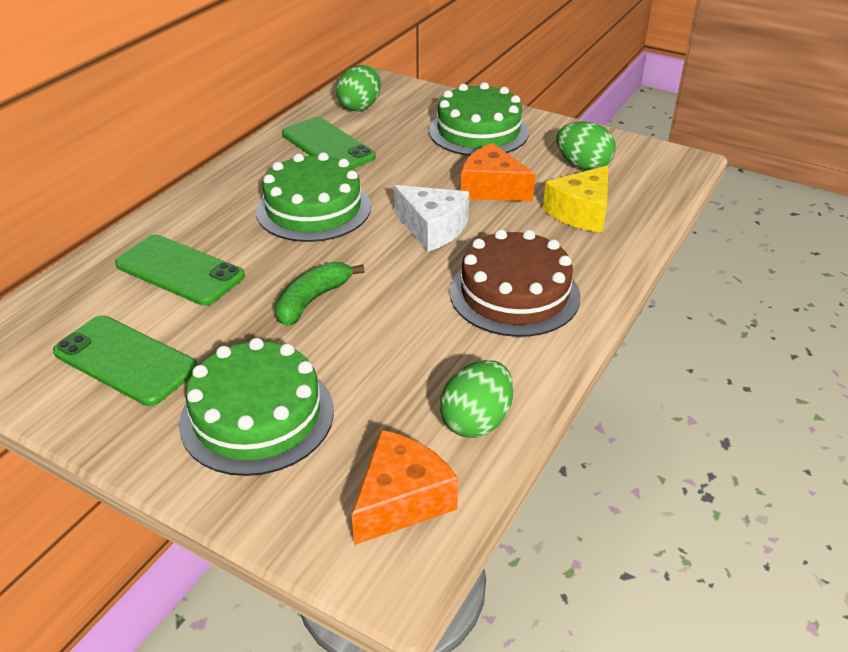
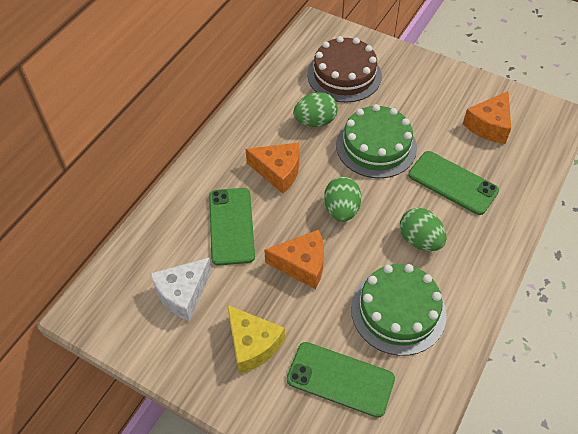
green banana: 1 -> 0
green cake: 3 -> 2
orange cheese: 2 -> 3

